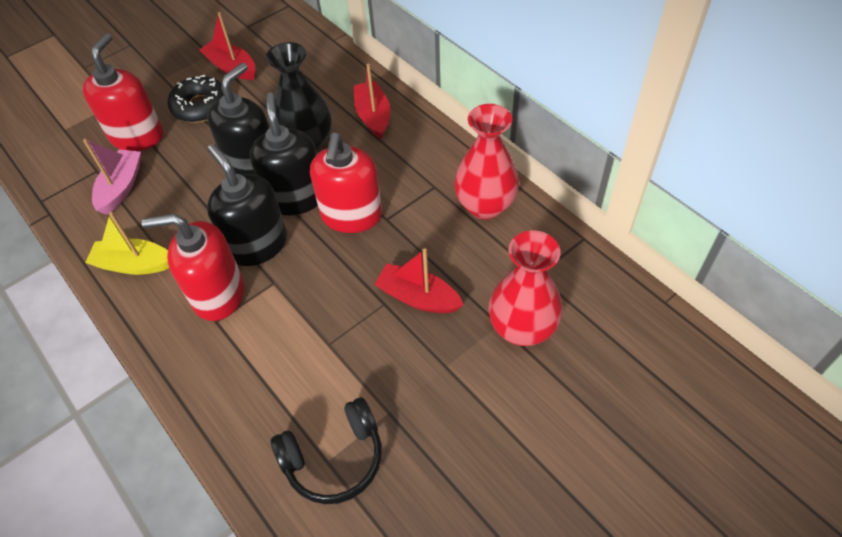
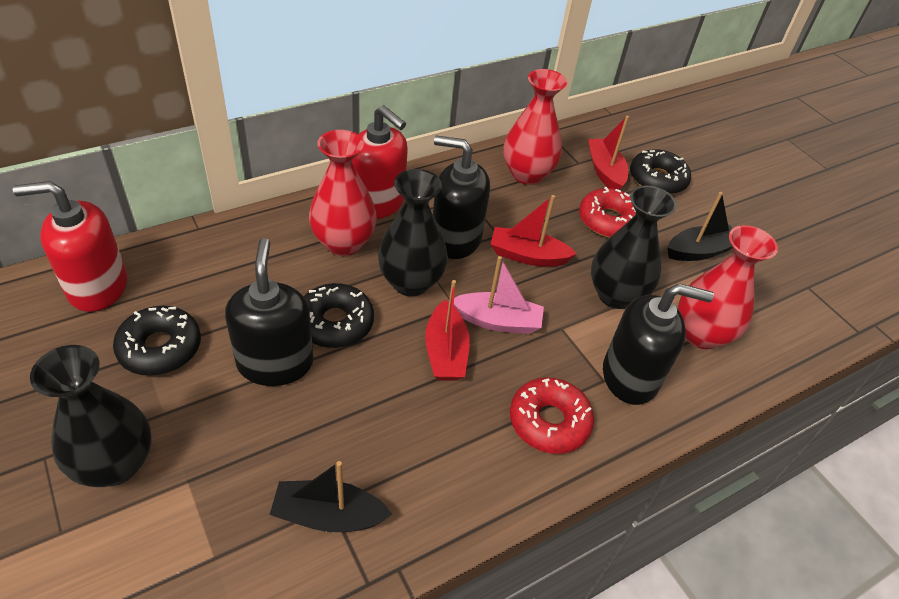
black boat: 0 -> 2
black donut: 1 -> 3
black headphones: 1 -> 0
black vase: 1 -> 3
red donut: 0 -> 2
red soap dispenser: 3 -> 2
red vase: 2 -> 3
yellow boat: 1 -> 0

